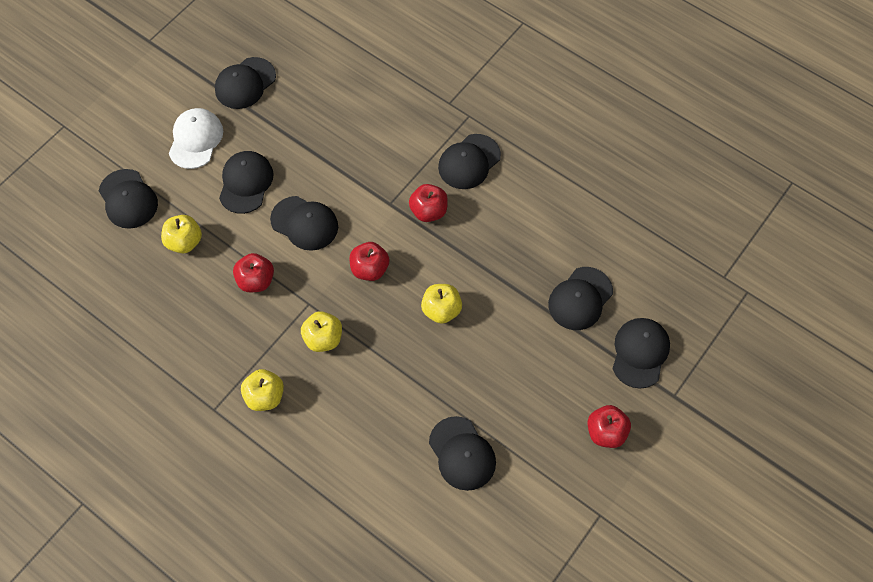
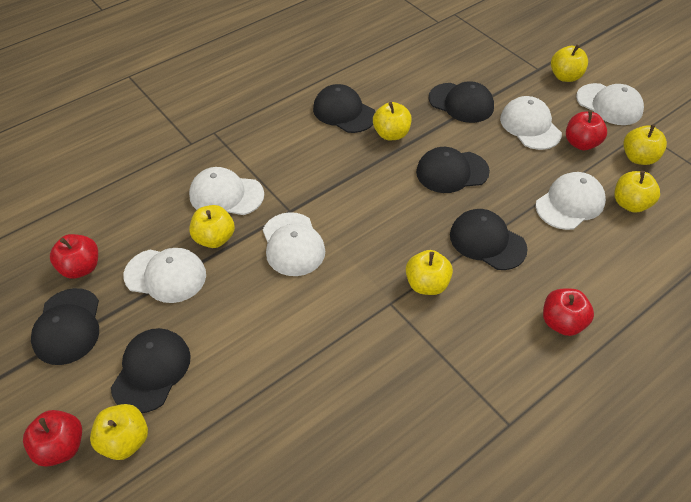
black cap: 8 -> 6
white cap: 1 -> 6
yellow apple: 4 -> 7

